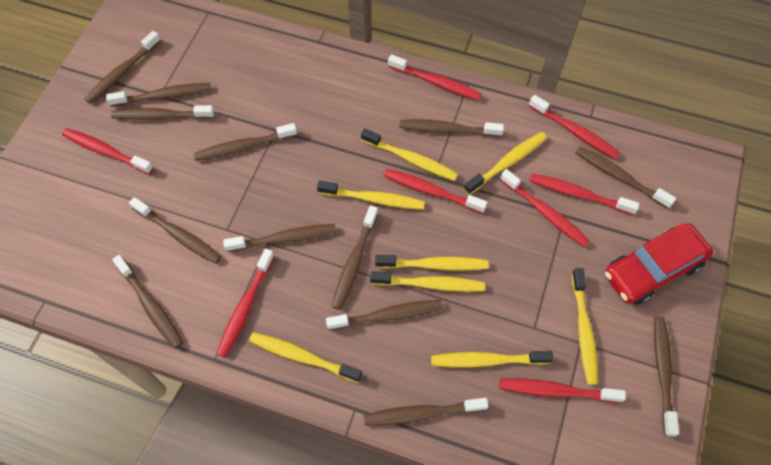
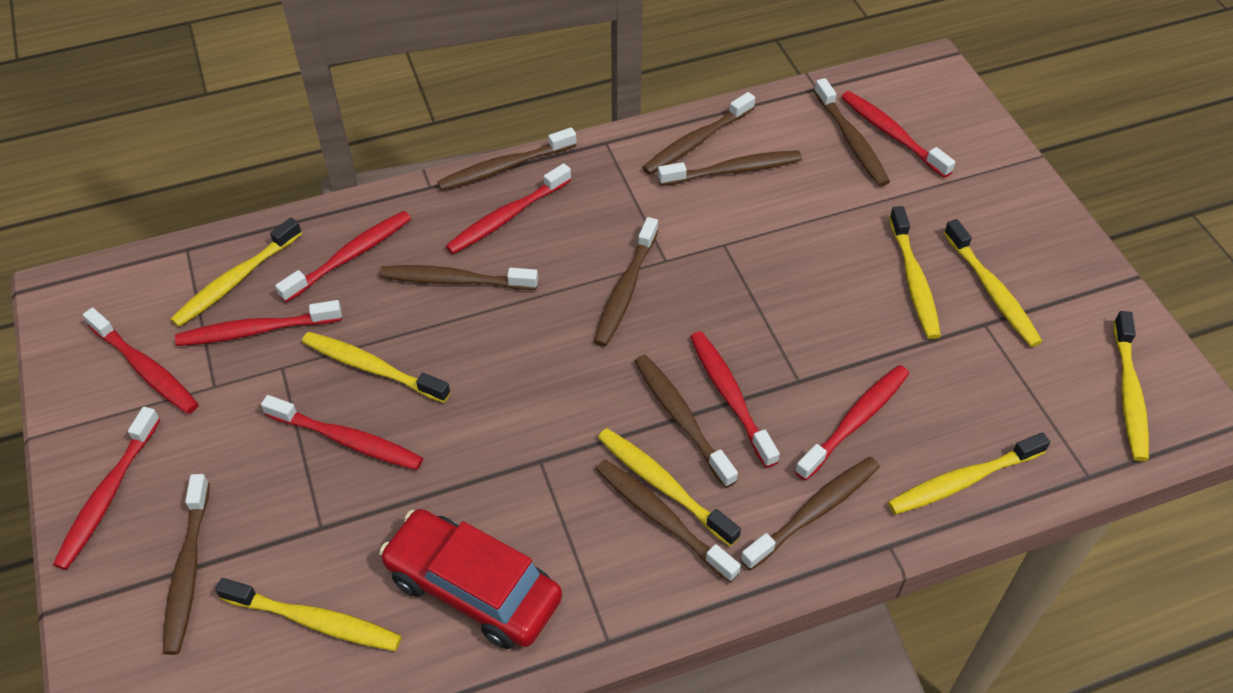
brown toothbrush: 13 -> 10
red toothbrush: 8 -> 9

